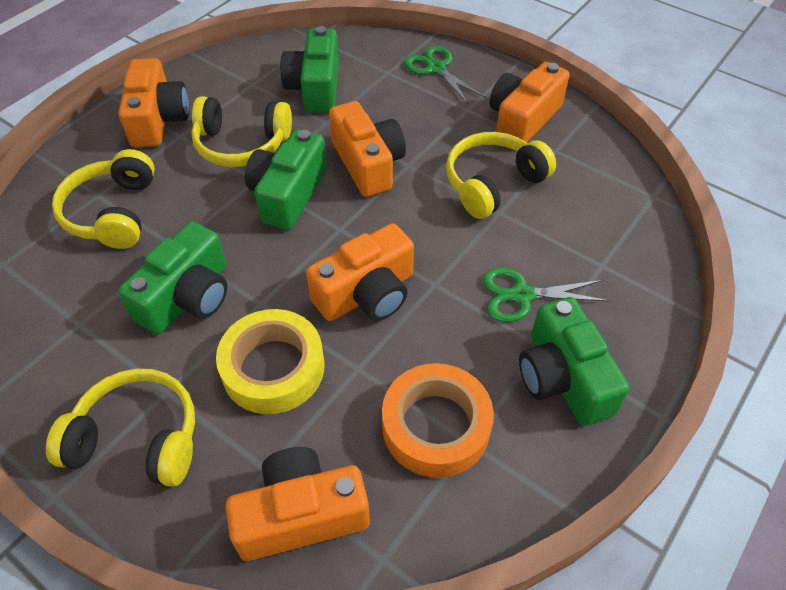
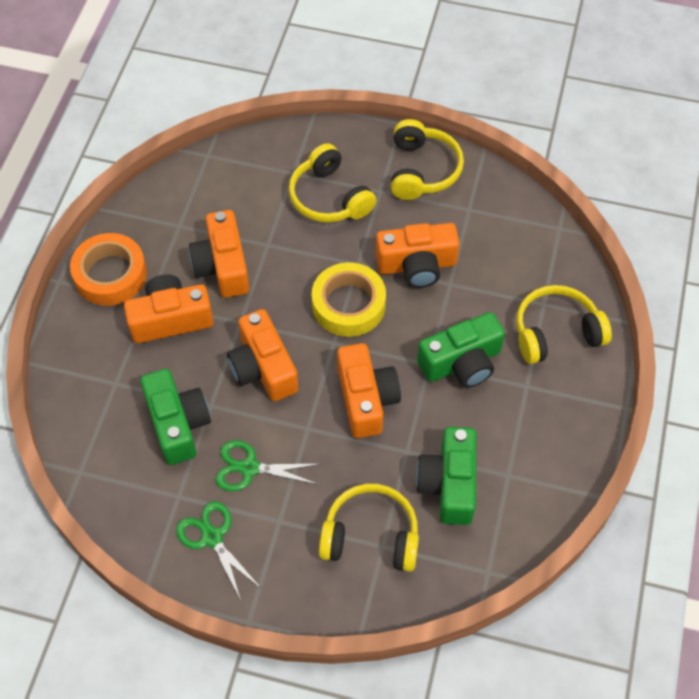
green camera: 4 -> 3

